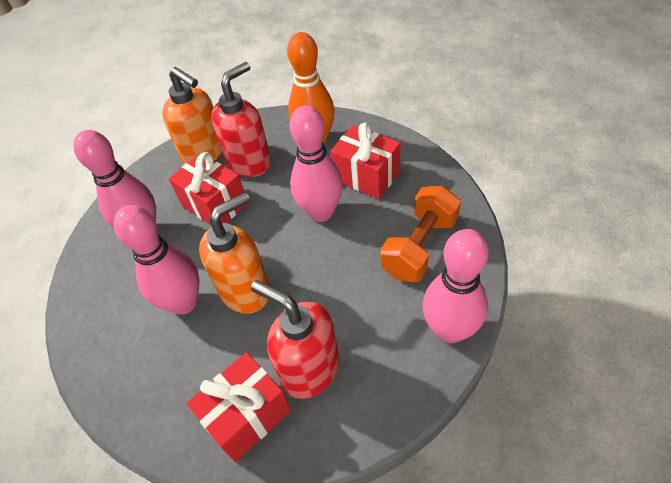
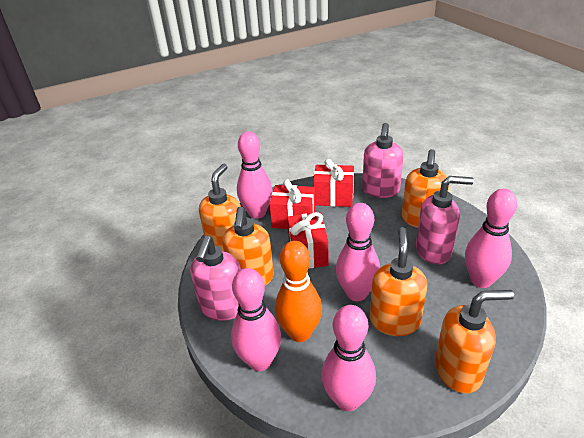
orange dumbbell: 1 -> 0
orange soap dispenser: 2 -> 5
pink bowling pin: 4 -> 5
pink soap dispenser: 0 -> 3
red soap dispenser: 2 -> 0

